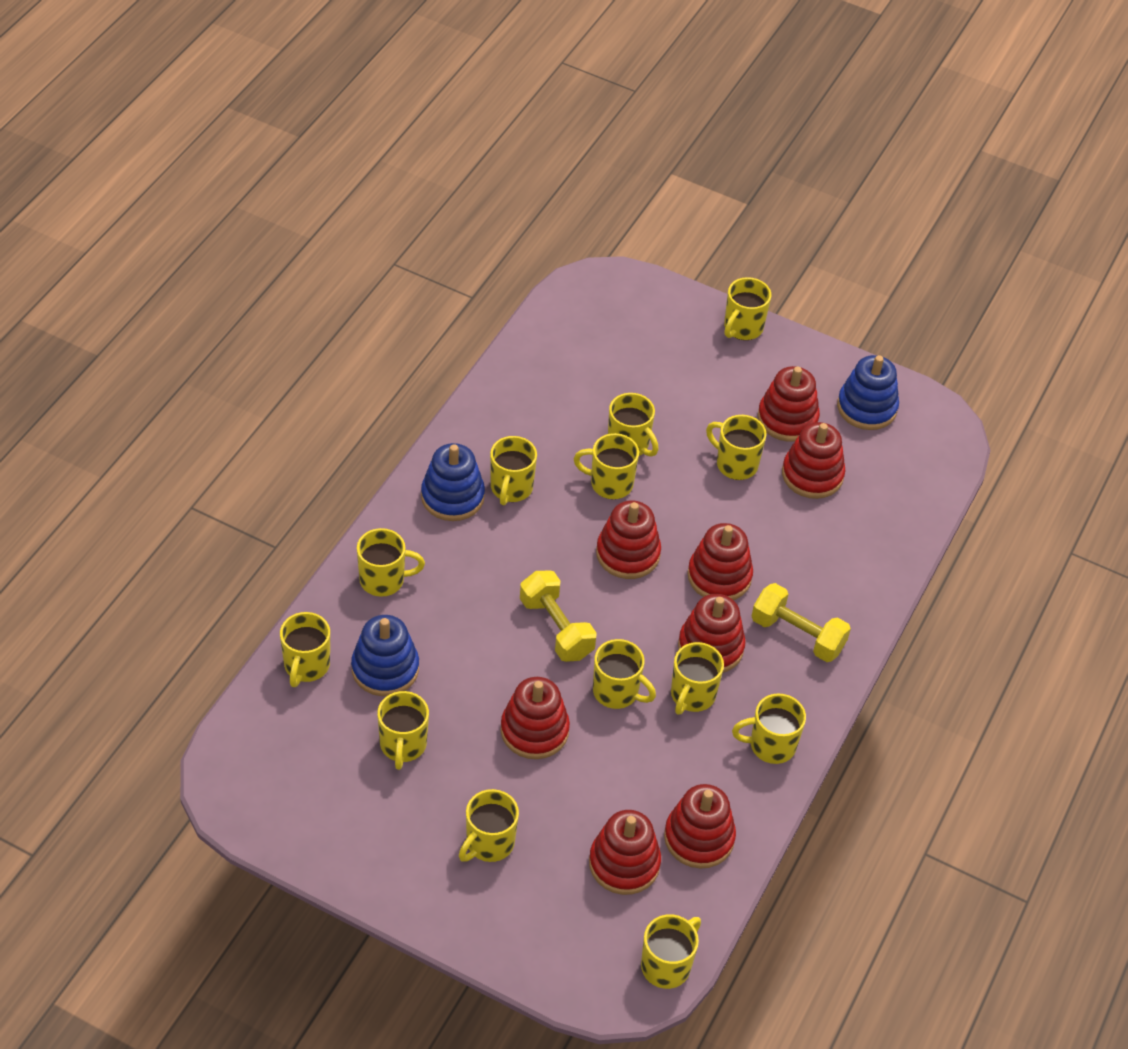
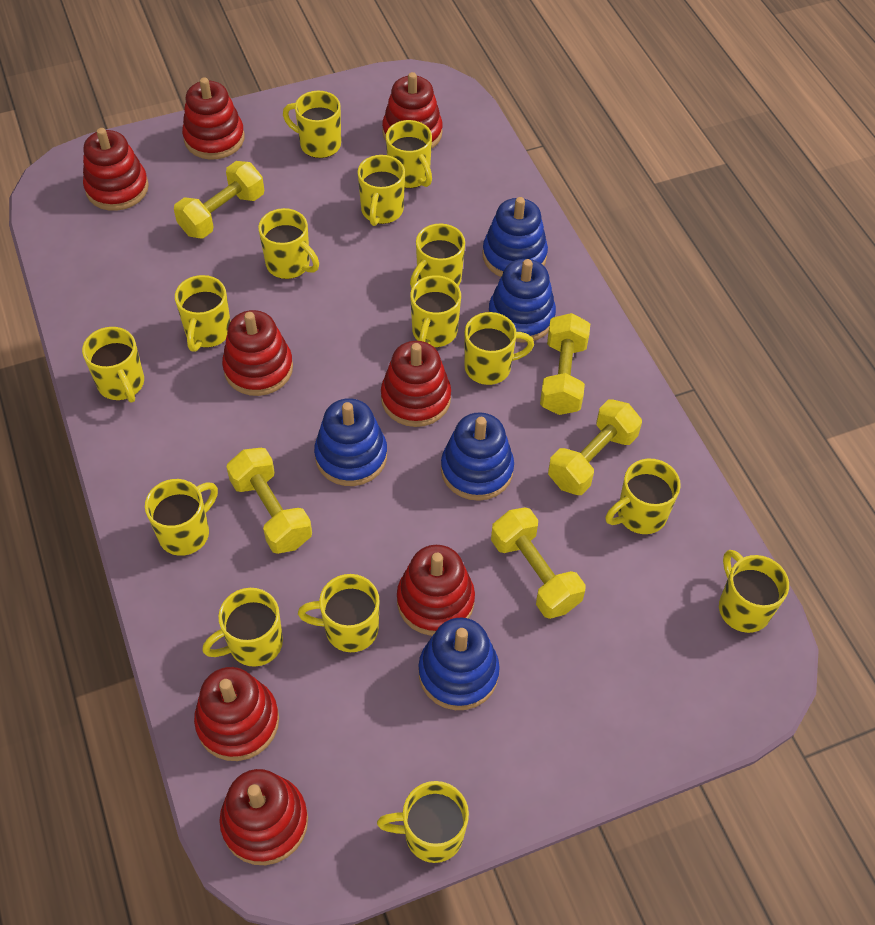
blue stacking toy: 3 -> 5
yellow dumbbell: 2 -> 5
yellow mug: 13 -> 15

